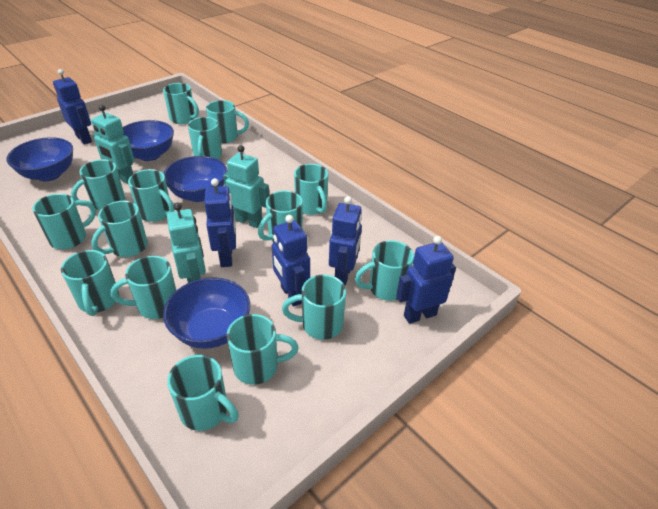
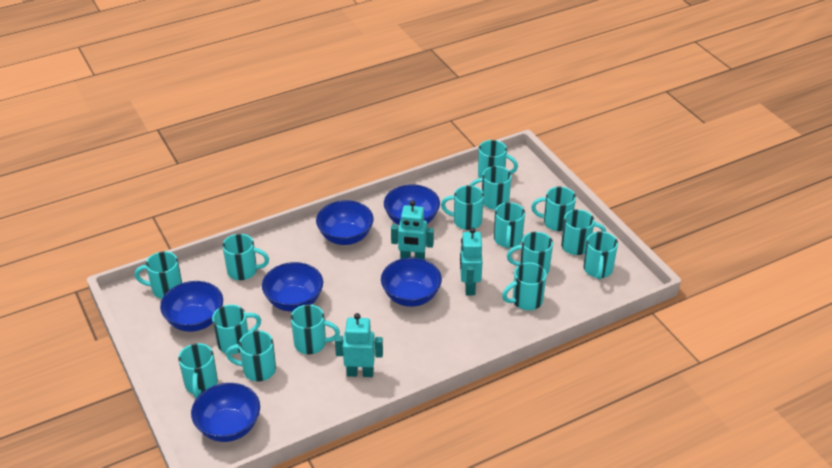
blue bowl: 4 -> 6
blue robot: 5 -> 0

